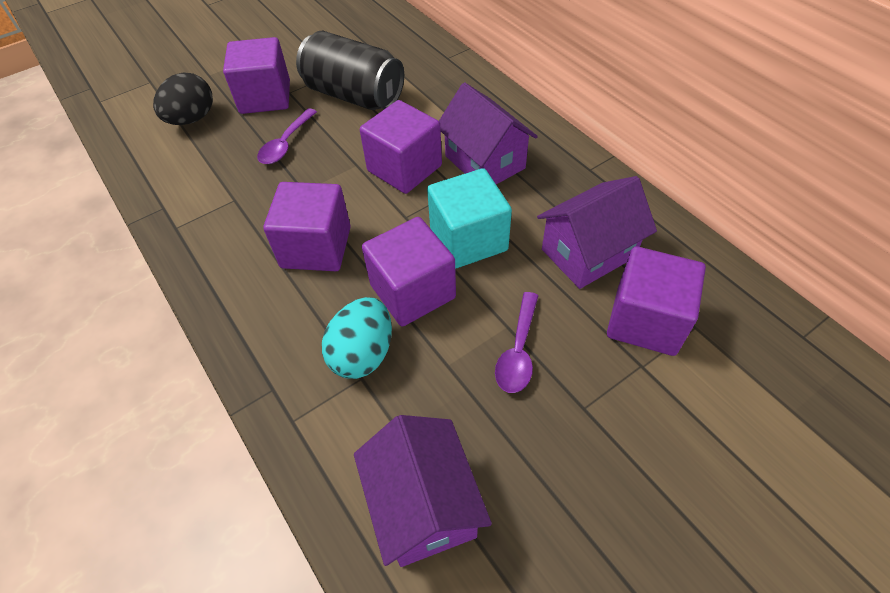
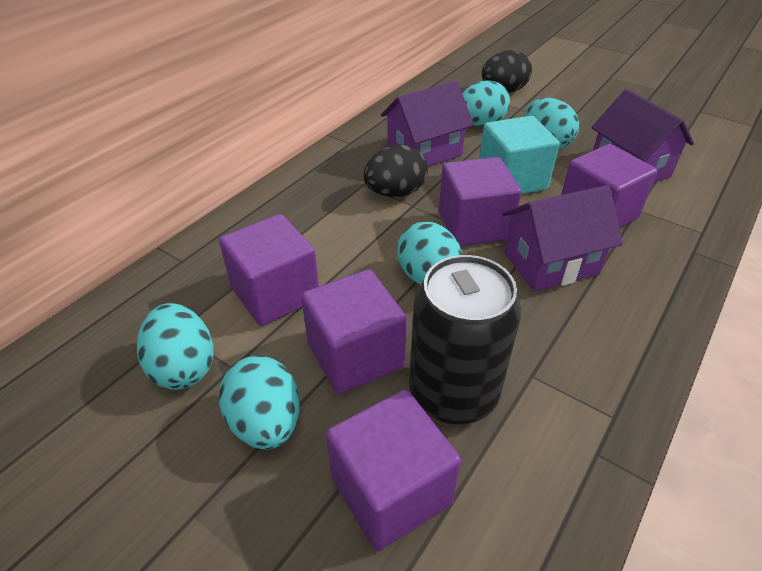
black egg: 1 -> 2
purple spoon: 2 -> 0
turquoise egg: 1 -> 5

